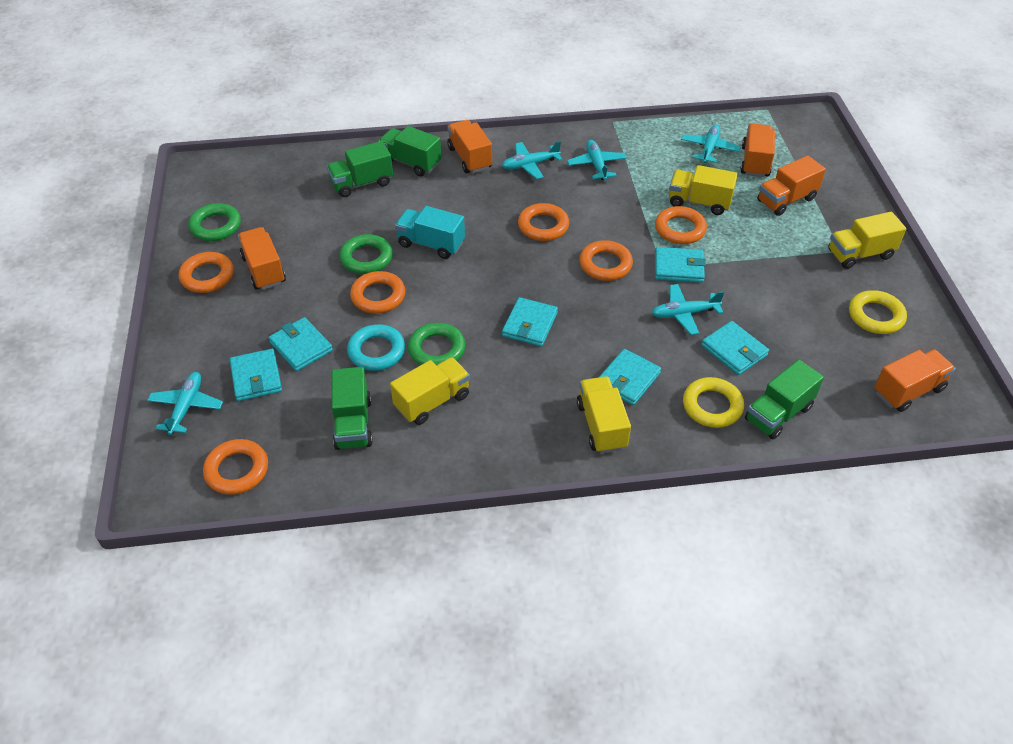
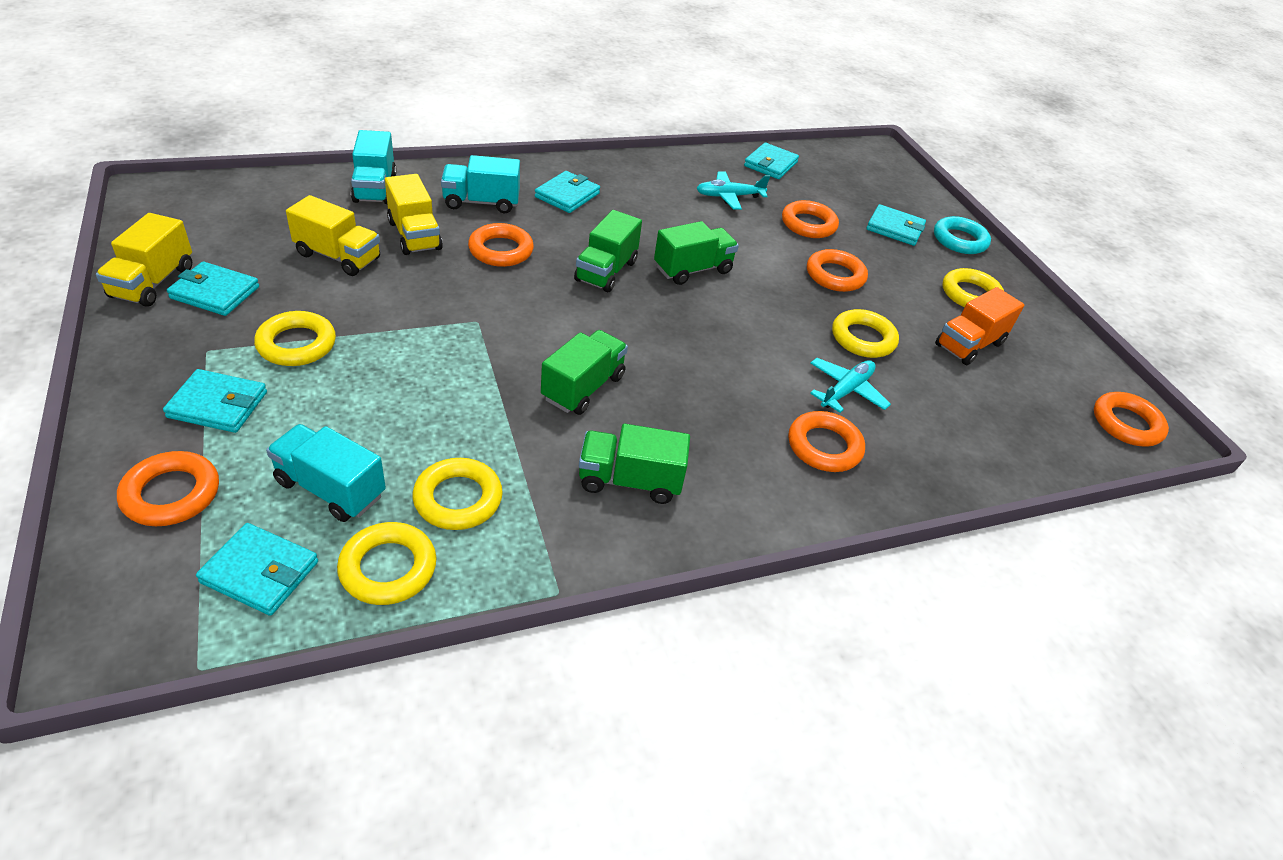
green ring: 3 -> 0
orange truck: 5 -> 1
turquoise plane: 5 -> 2
turquoise truck: 1 -> 3
yellow ring: 2 -> 5
yellow truck: 4 -> 3

